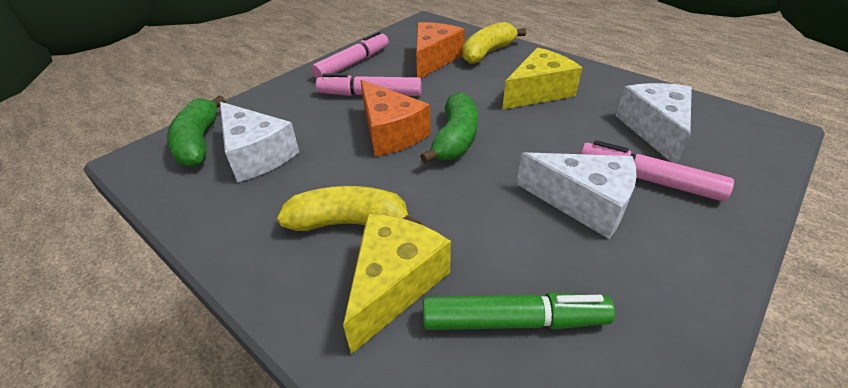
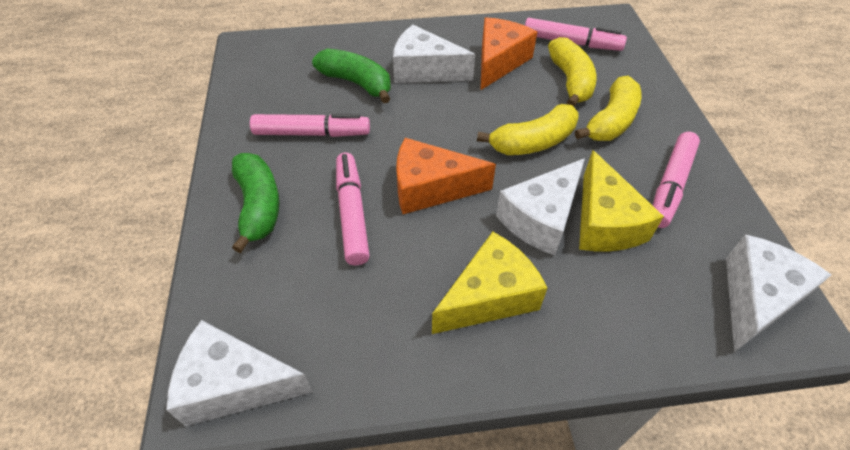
green marker: 1 -> 0
pink marker: 3 -> 4
white cheese: 3 -> 4
yellow banana: 2 -> 3

